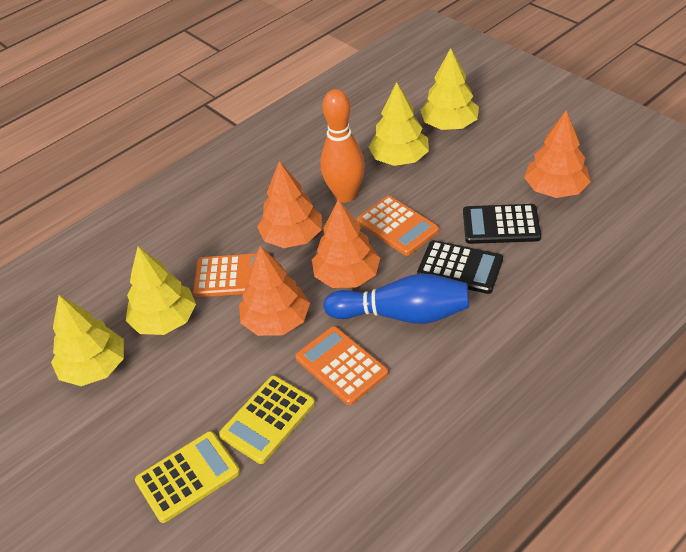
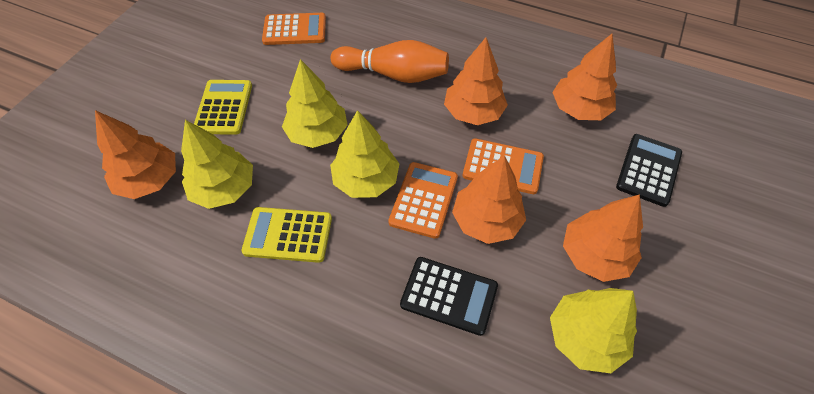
blue bowling pin: 1 -> 0
orange tree: 4 -> 5

